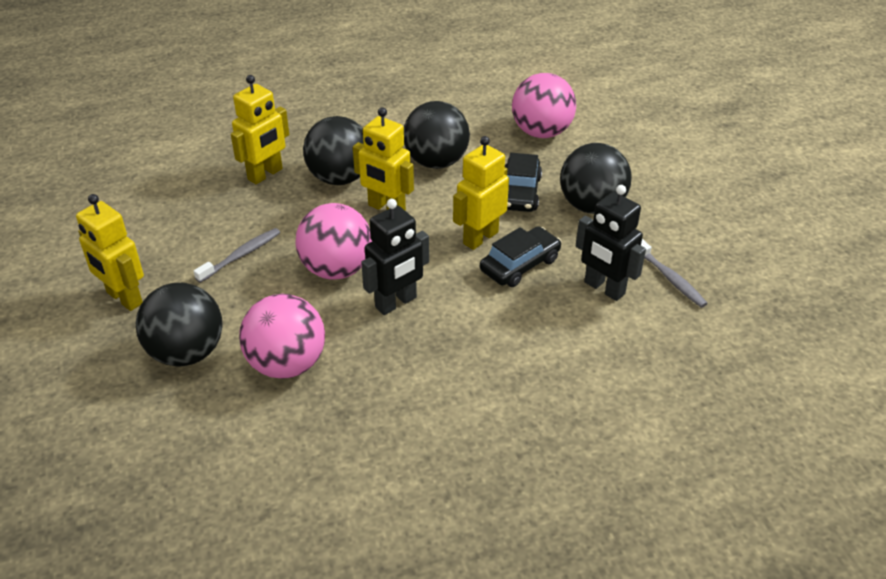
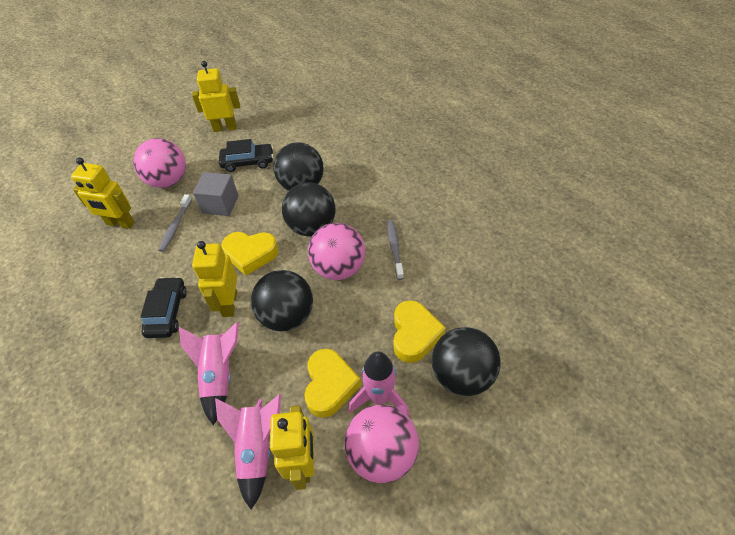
black robot: 2 -> 0
grey cube: 0 -> 1
pink rocket: 0 -> 3
yellow heart: 0 -> 3

